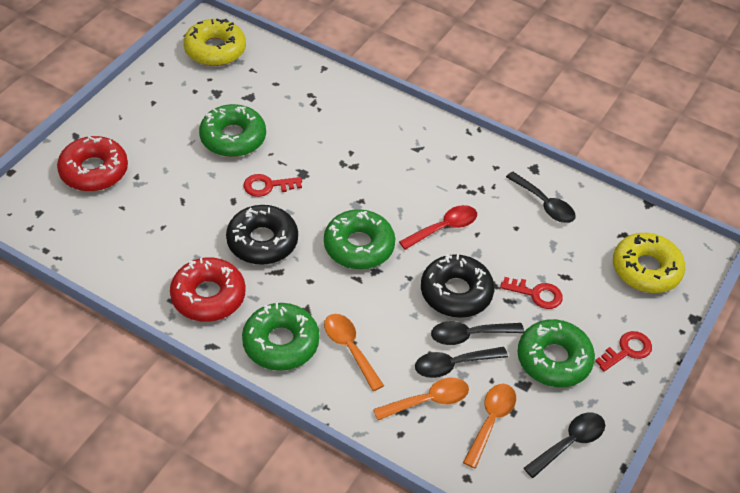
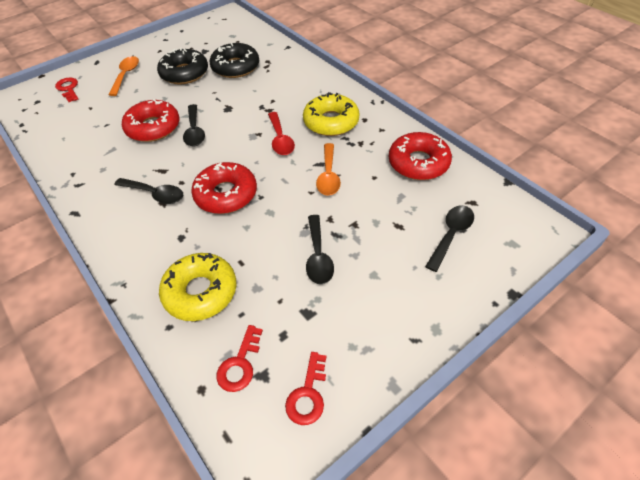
green donut: 4 -> 0
orange spoon: 3 -> 2
red donut: 2 -> 3

